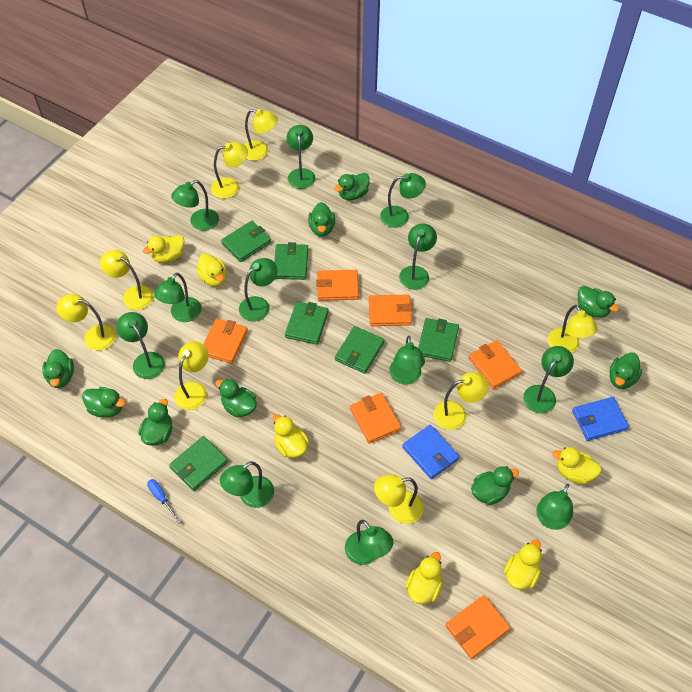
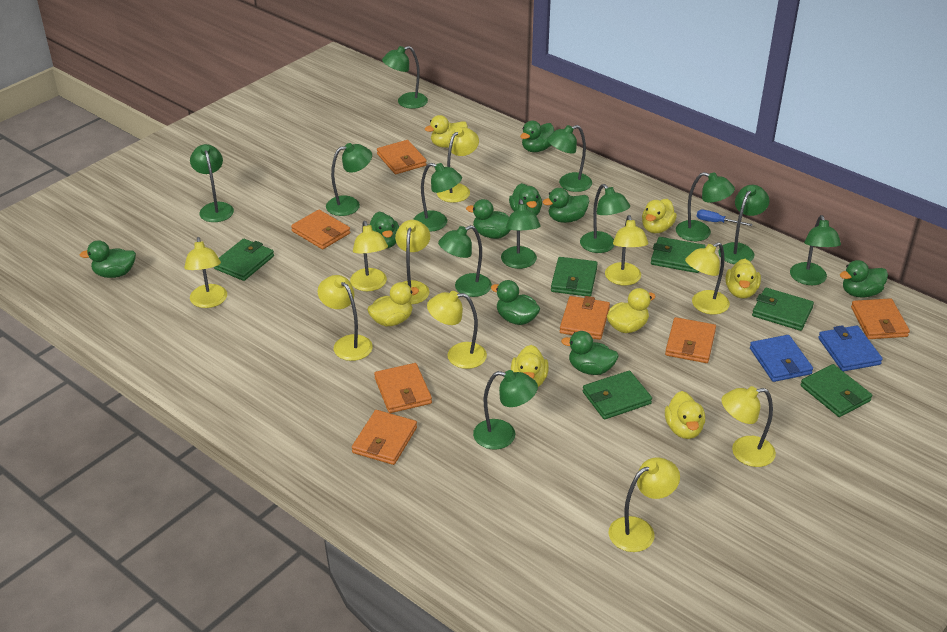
orange wallet: 6 -> 7
yellow duck: 6 -> 7
yellow lamp: 8 -> 10

